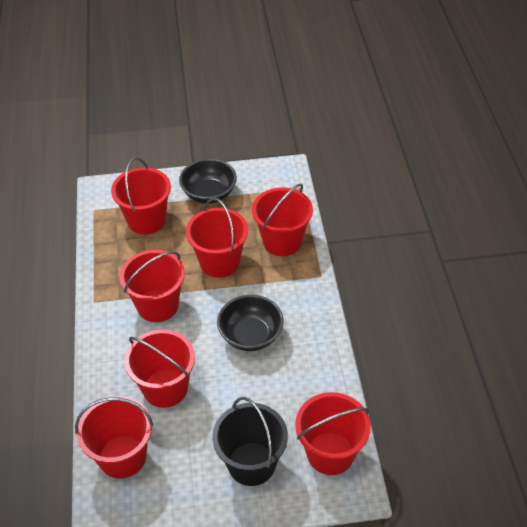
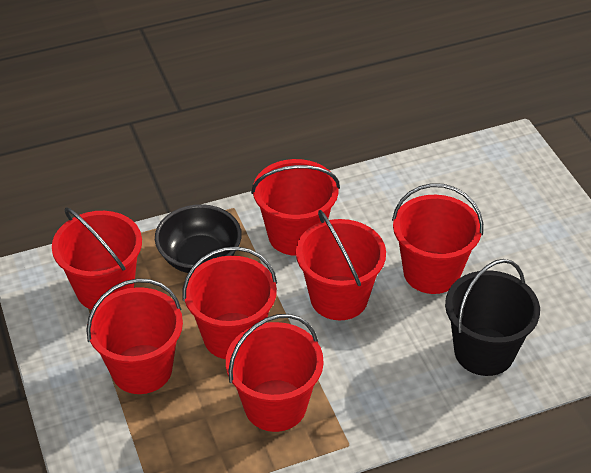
black bowl: 2 -> 1

